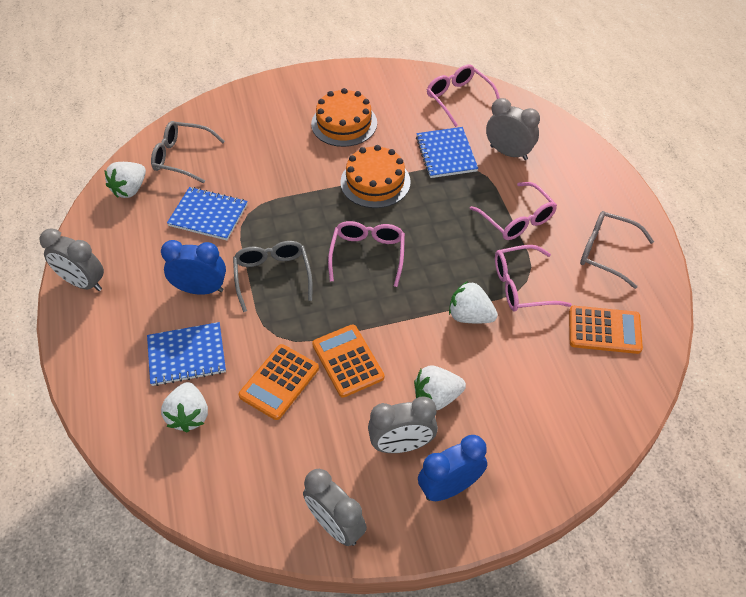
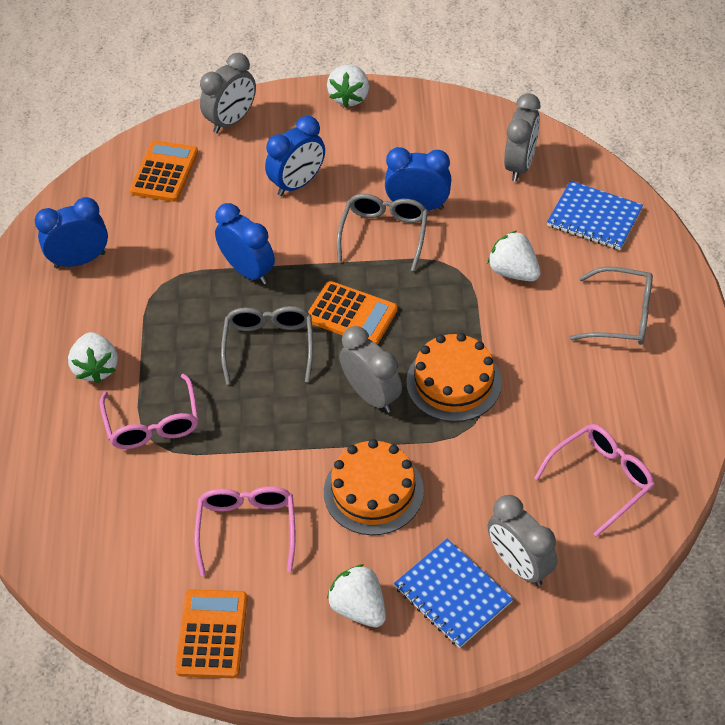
blue clock: 2 -> 4
blue notebook: 3 -> 2
pink glasses: 4 -> 3

